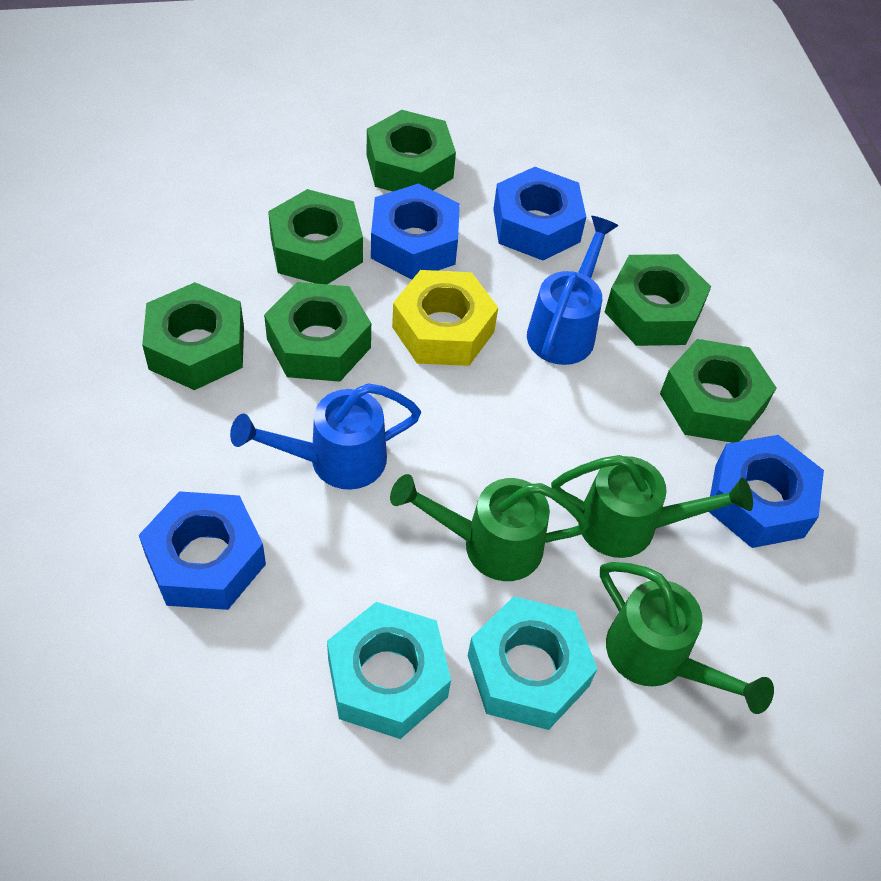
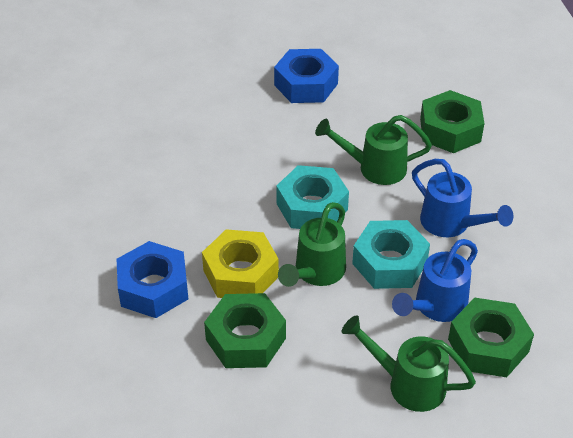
blue nut: 4 -> 2
green nut: 6 -> 3

